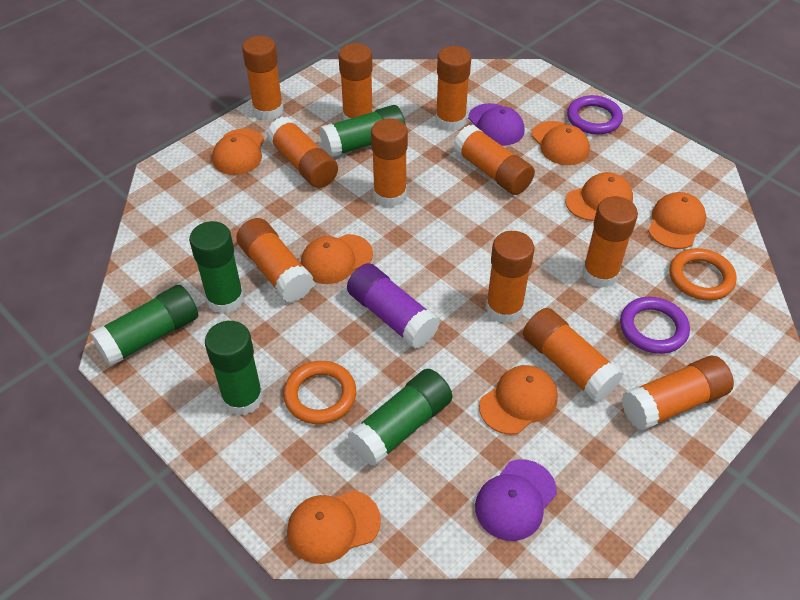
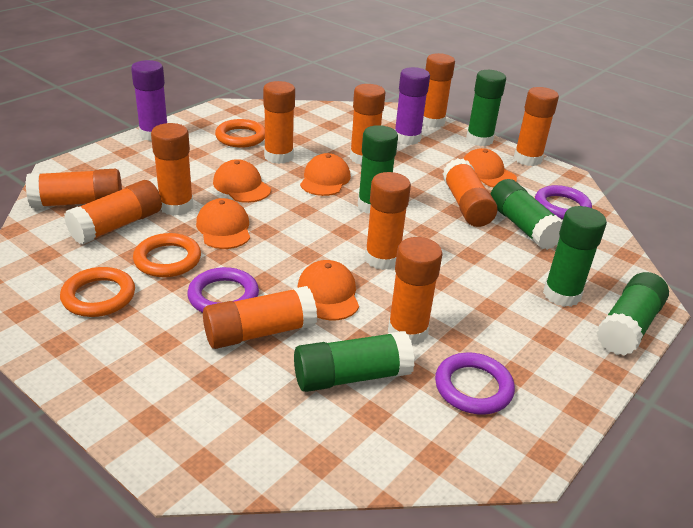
green glue stick: 5 -> 6
orange cap: 7 -> 5
orange ring: 2 -> 3
purple cap: 2 -> 0
purple glue stick: 1 -> 2
purple ring: 2 -> 3

